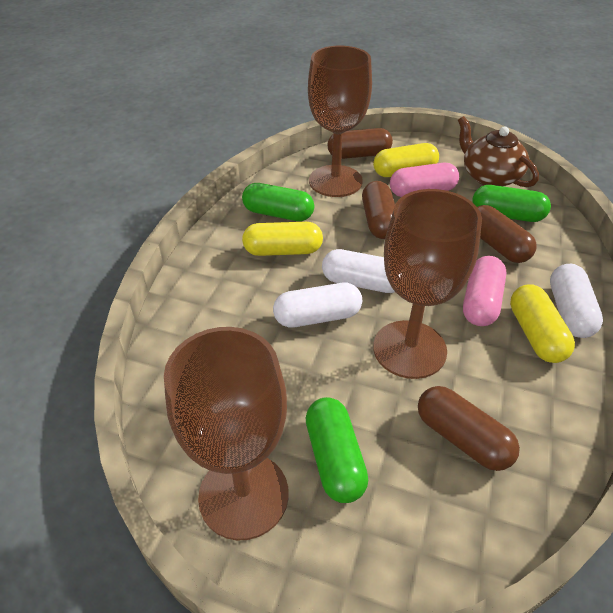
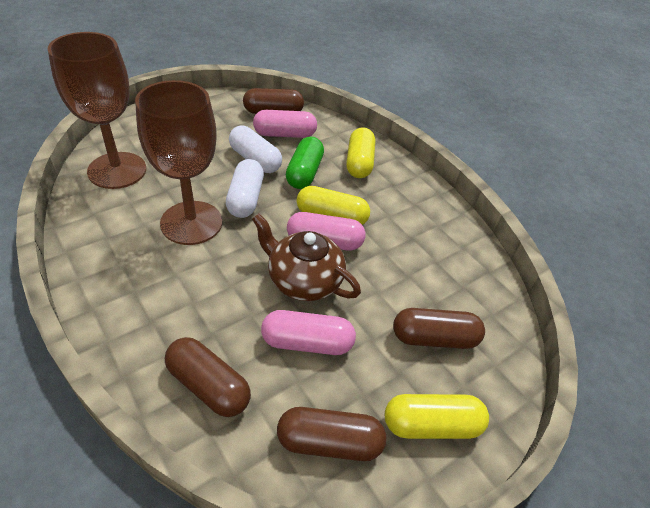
brown goblet: 3 -> 2
green capsule: 3 -> 1
pink capsule: 2 -> 3
white capsule: 3 -> 2

